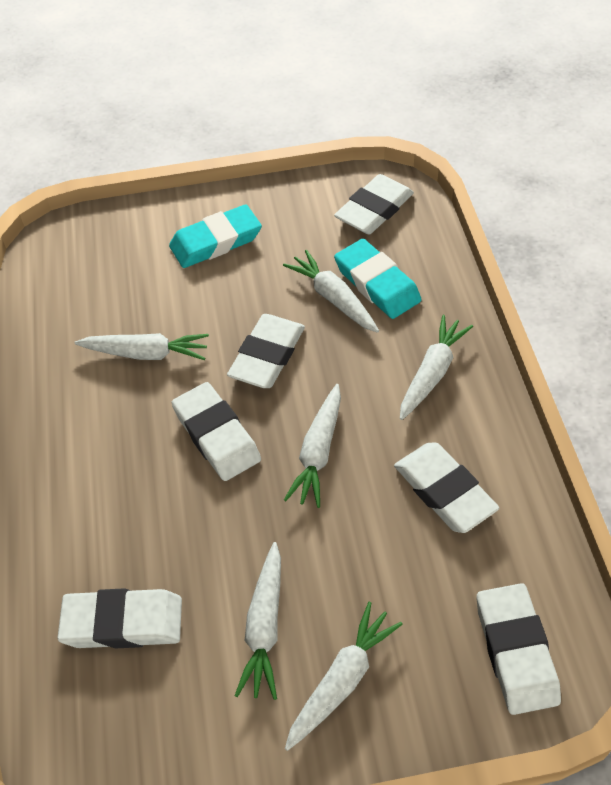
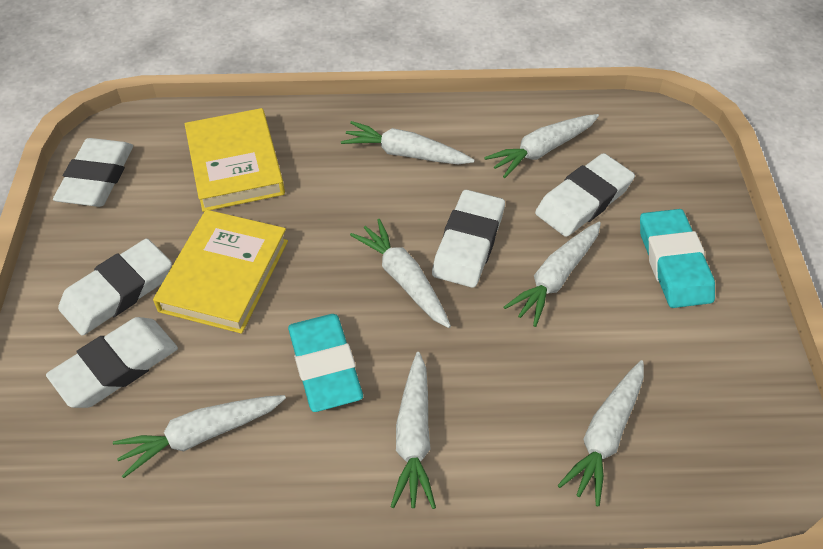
white carrot: 6 -> 7
white eraser: 6 -> 5
yellow book: 0 -> 2

